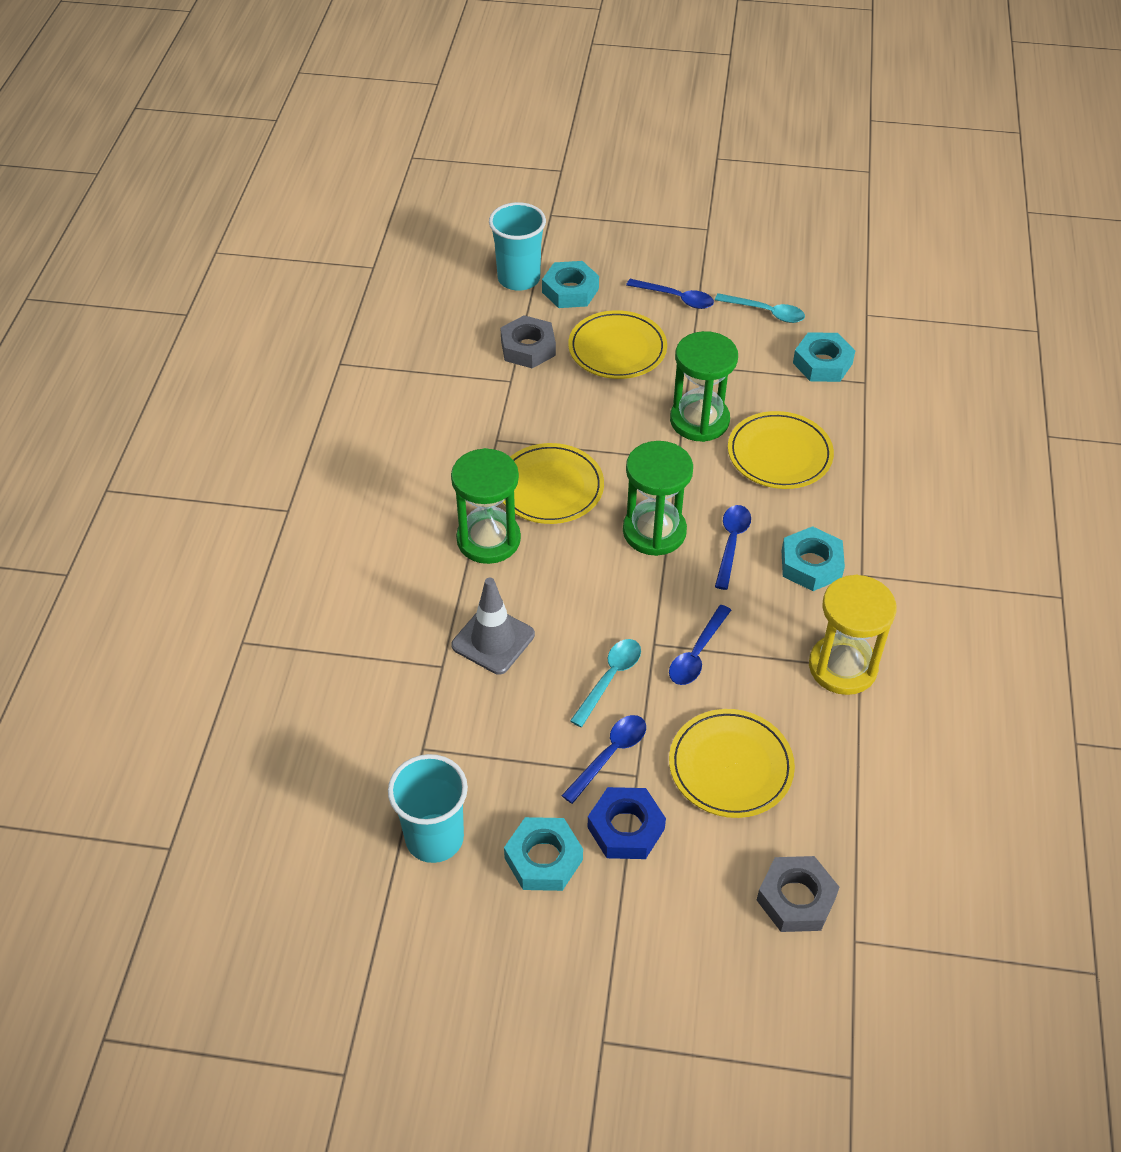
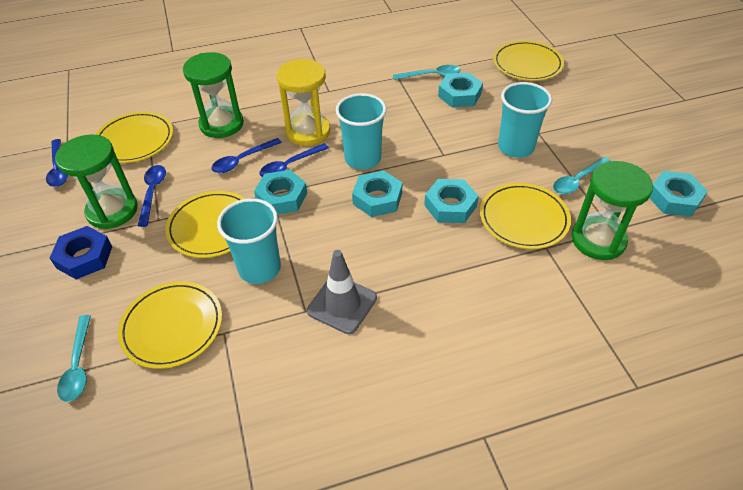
grey nut: 2 -> 0
turquoise cup: 2 -> 3
turquoise nut: 4 -> 5
turquoise spoon: 2 -> 3
yellow plate: 4 -> 5

